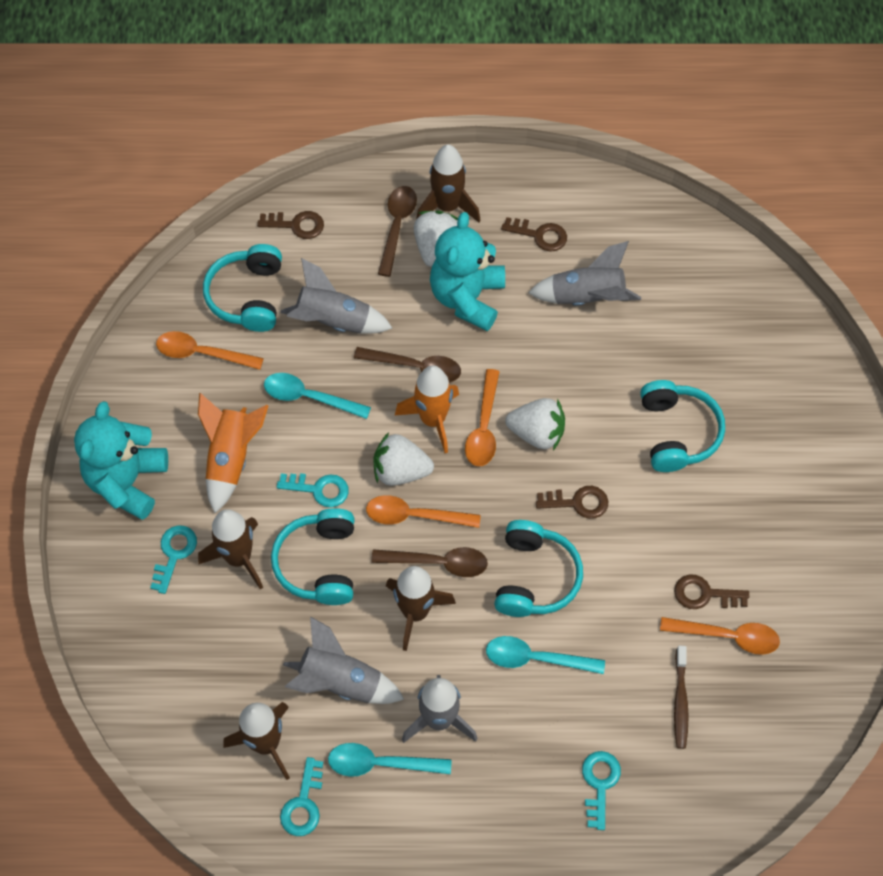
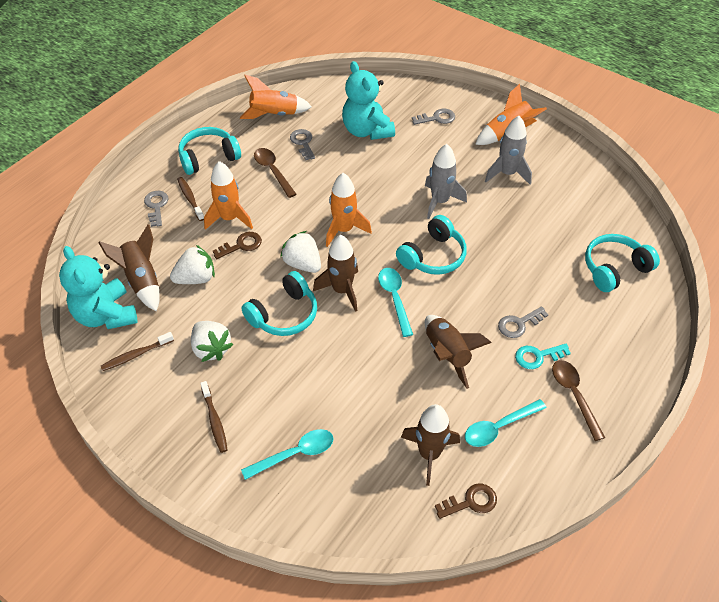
brown key: 4 -> 2
brown spoon: 3 -> 2
brown toothbrush: 1 -> 3
grey key: 0 -> 4
grey rocket: 4 -> 2
orange rocket: 2 -> 4
orange spoon: 4 -> 0
turquoise key: 4 -> 1

